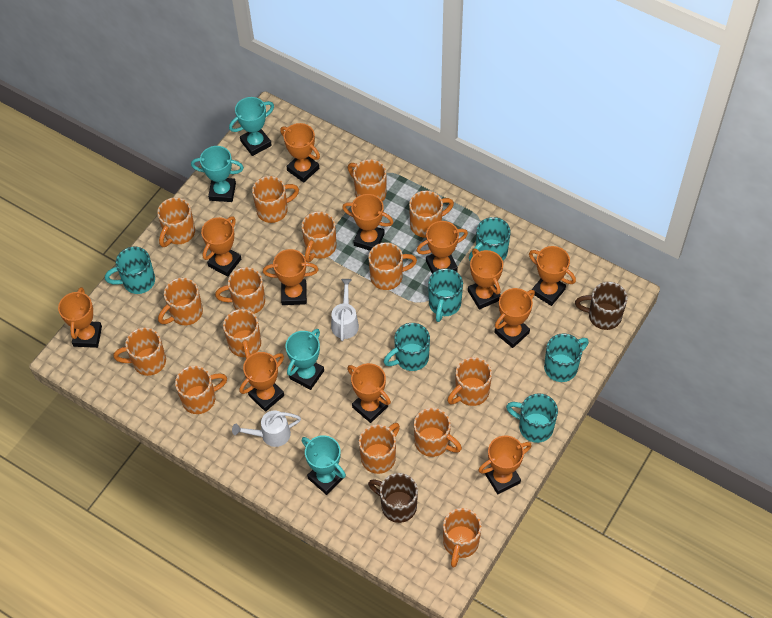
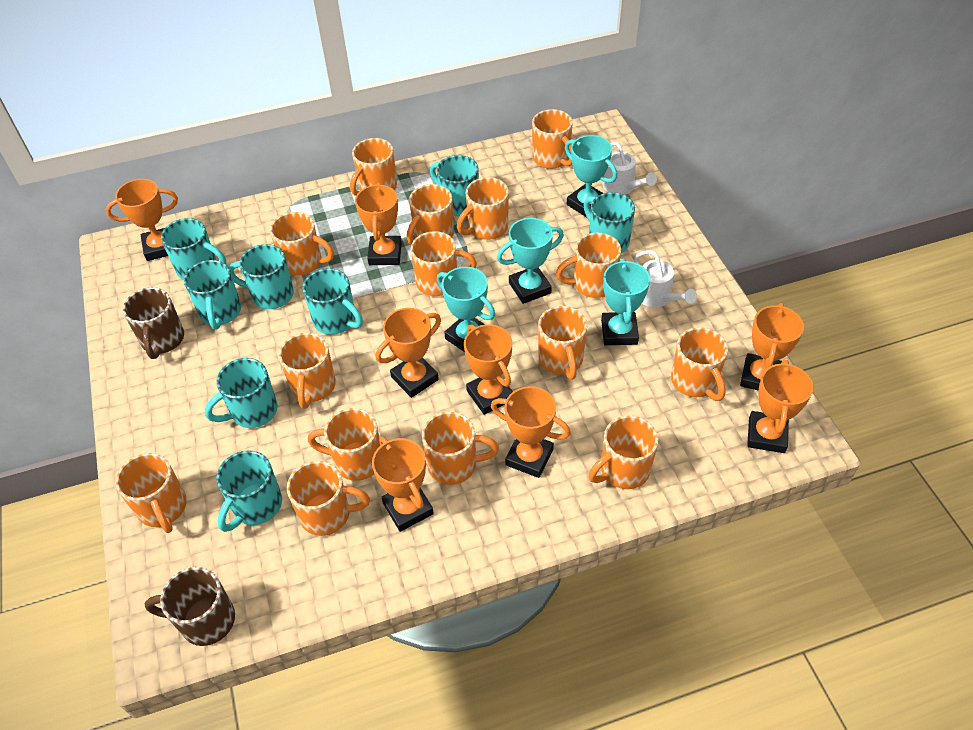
orange trophy: 12 -> 8
turquoise mug: 6 -> 8

